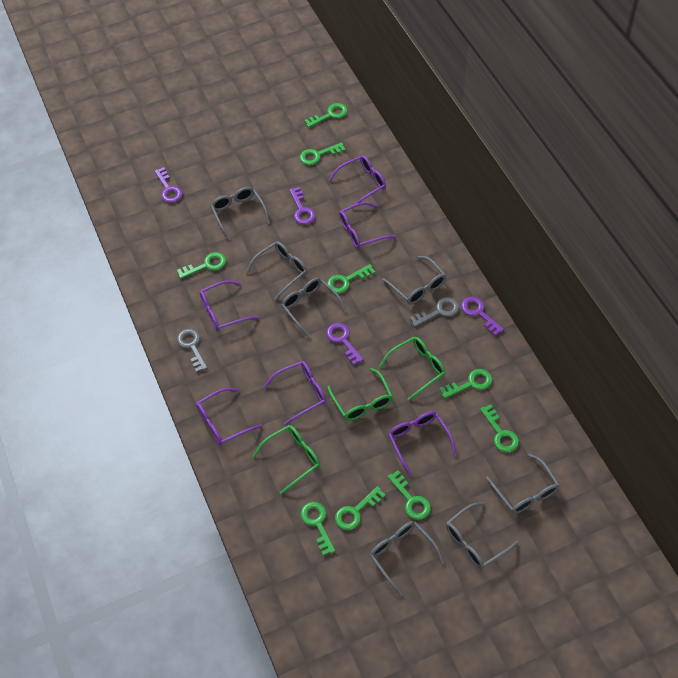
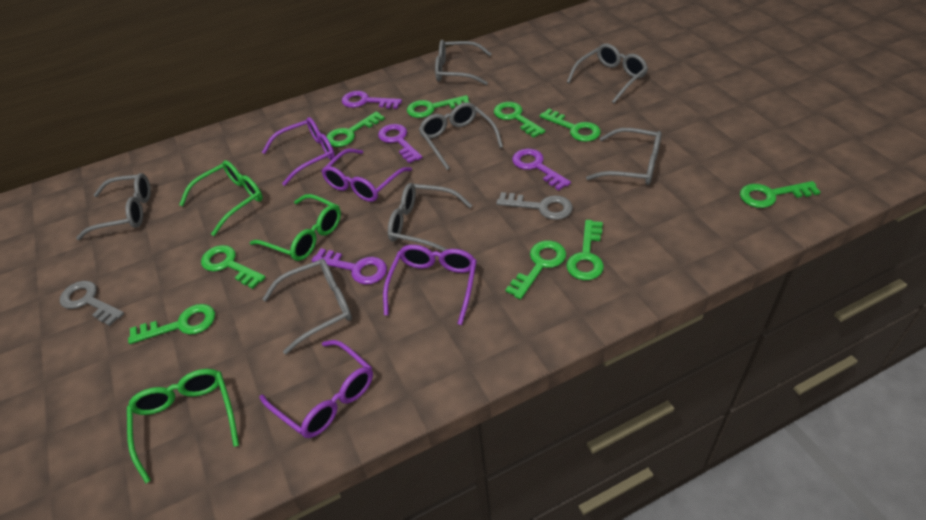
purple glasses: 6 -> 4

